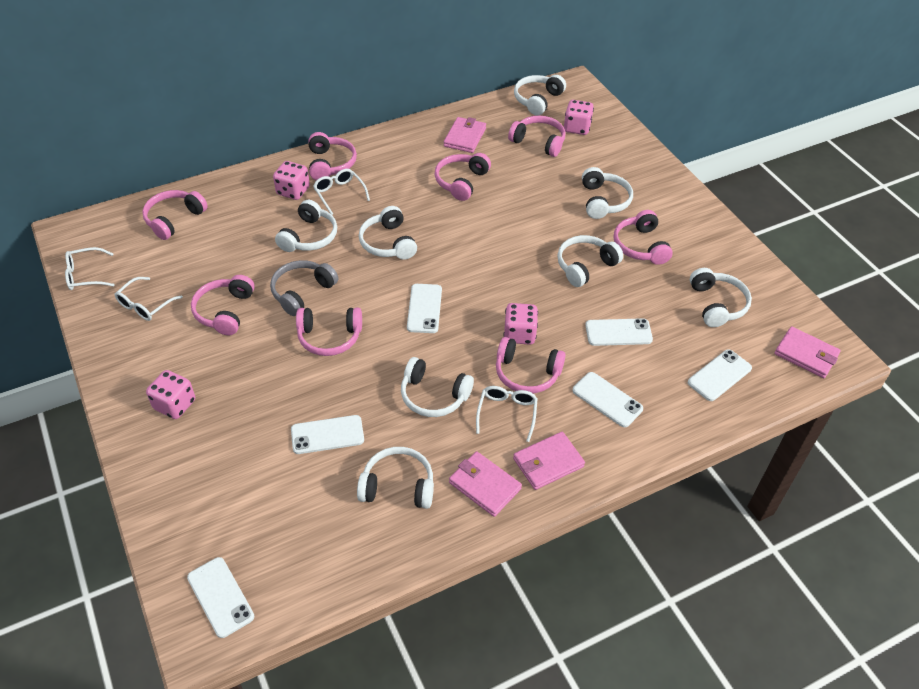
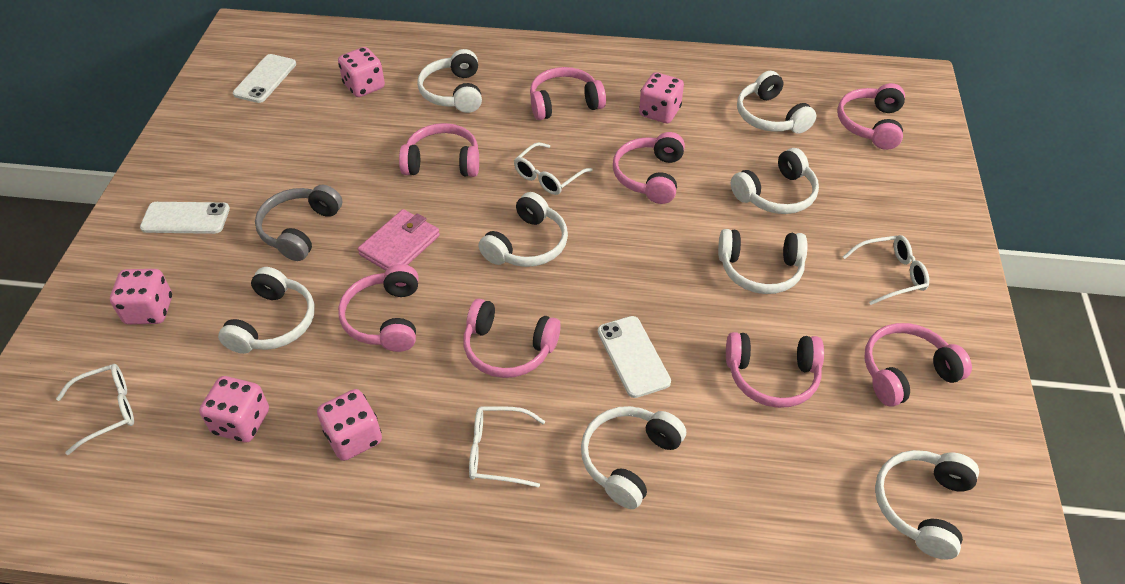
pink dice: 4 -> 5
pink wallet: 4 -> 1
white phone: 6 -> 3

